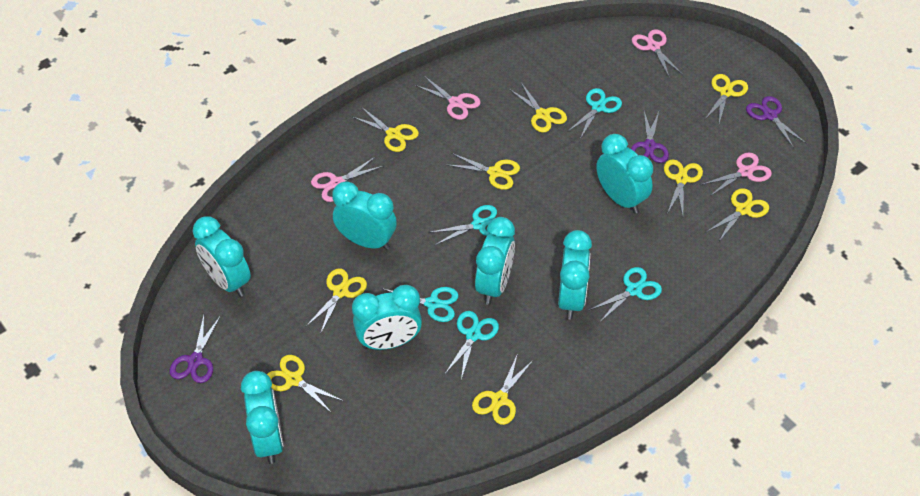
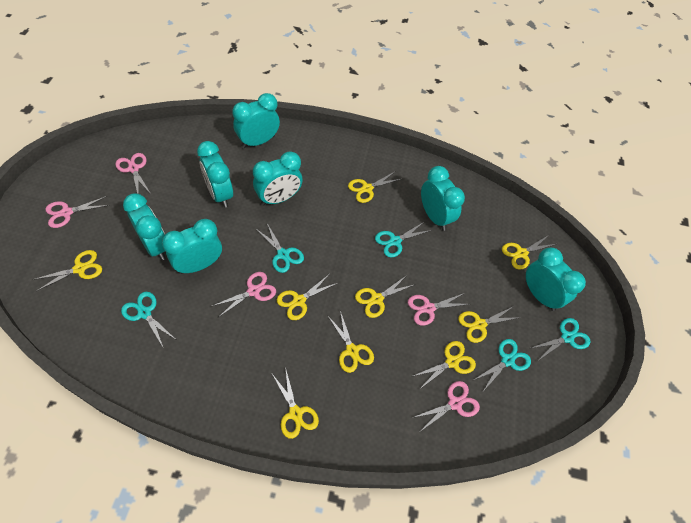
pink scissors: 4 -> 5
purple scissors: 3 -> 0

